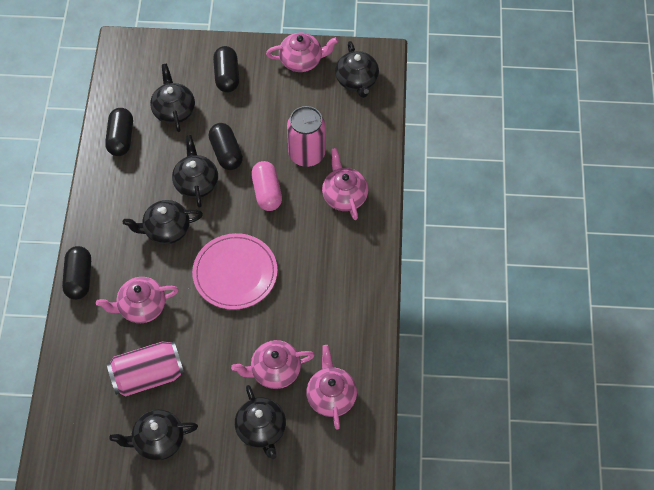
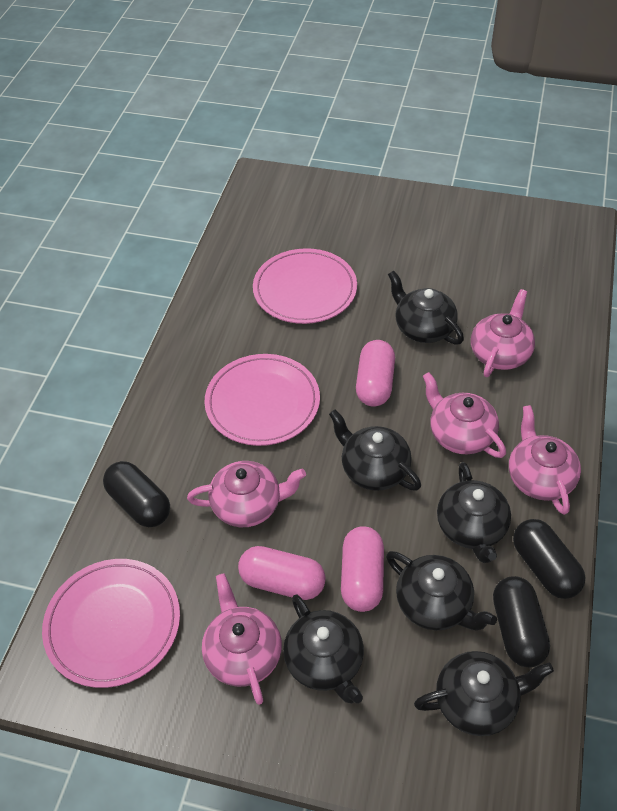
black capsule: 4 -> 3
pink can: 2 -> 0
pink capsule: 1 -> 3
pink plate: 1 -> 3

